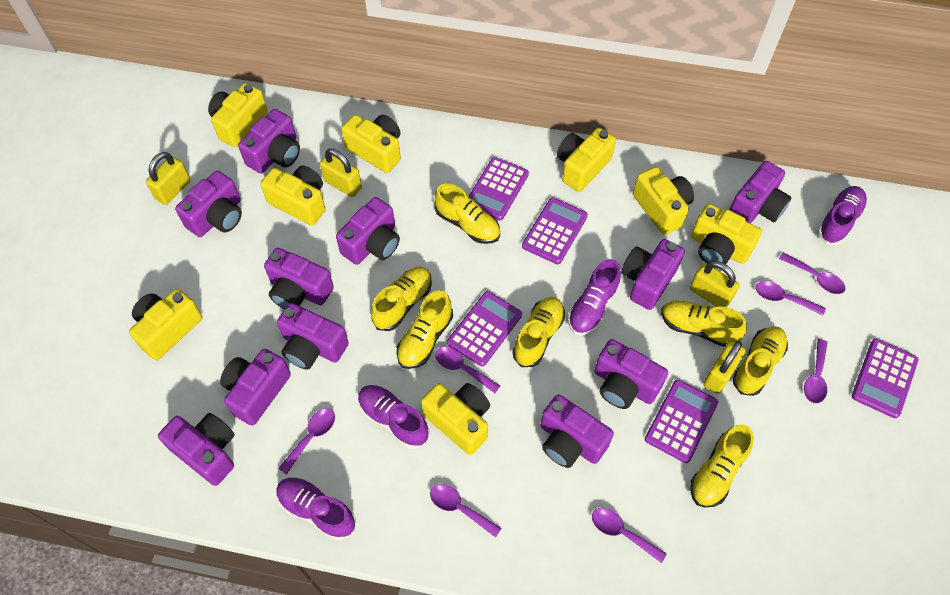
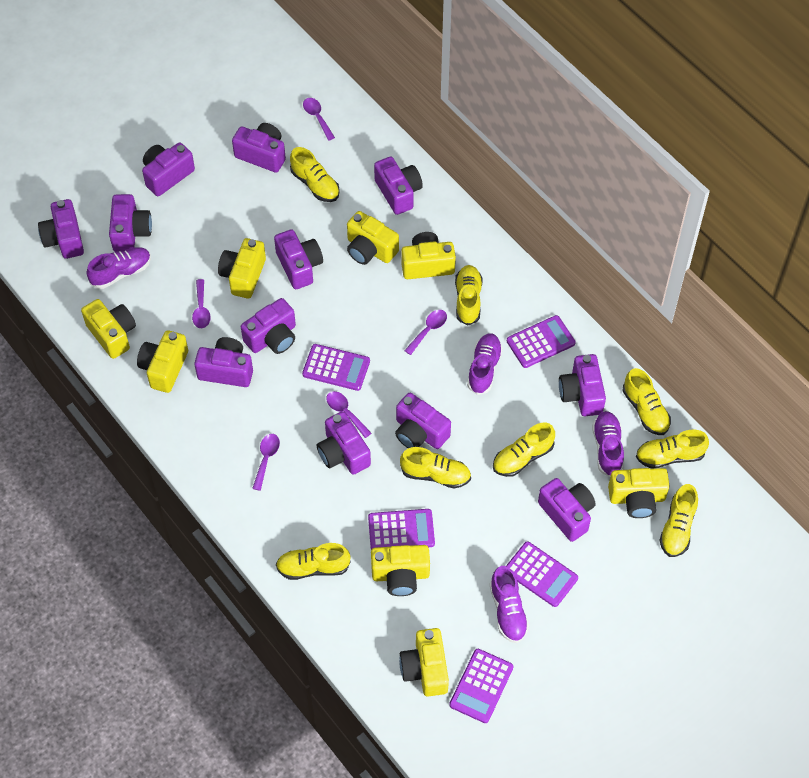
purple camera: 11 -> 12
purple spoon: 7 -> 5
yellow padlock: 4 -> 0
yellow shoe: 7 -> 8

